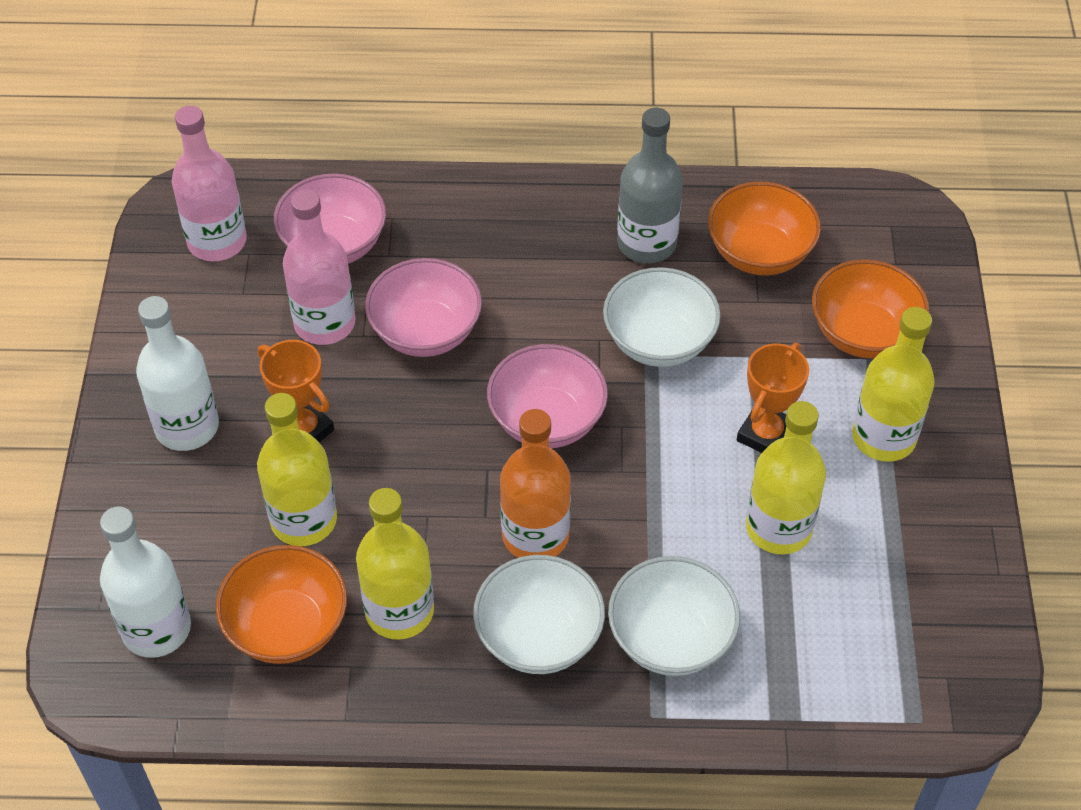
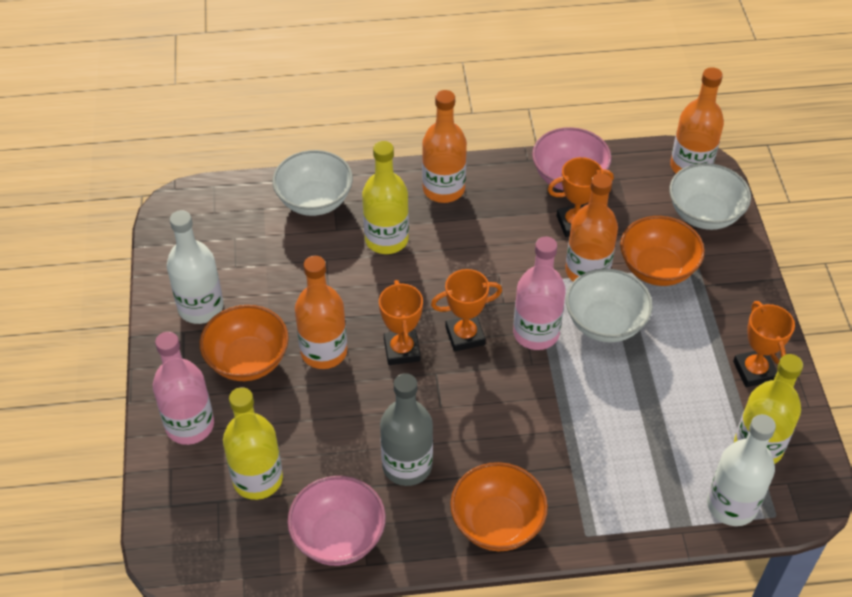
orange bottle: 1 -> 4
orange trophy: 2 -> 4
pink bowl: 3 -> 2
yellow bottle: 4 -> 3

